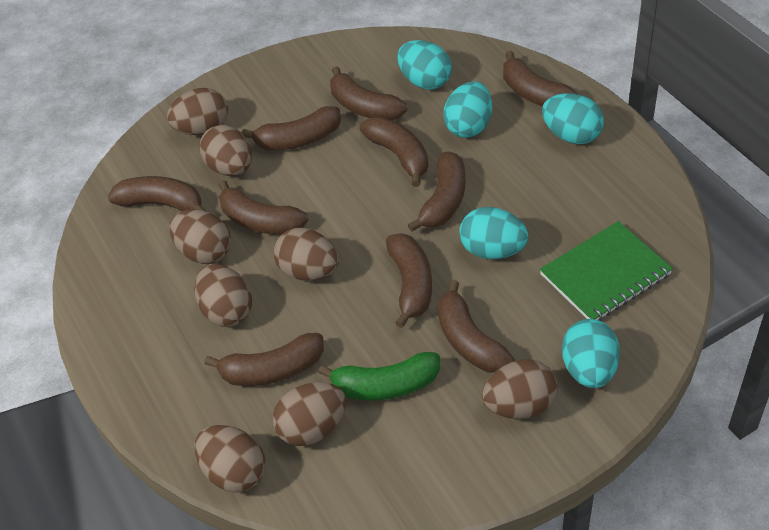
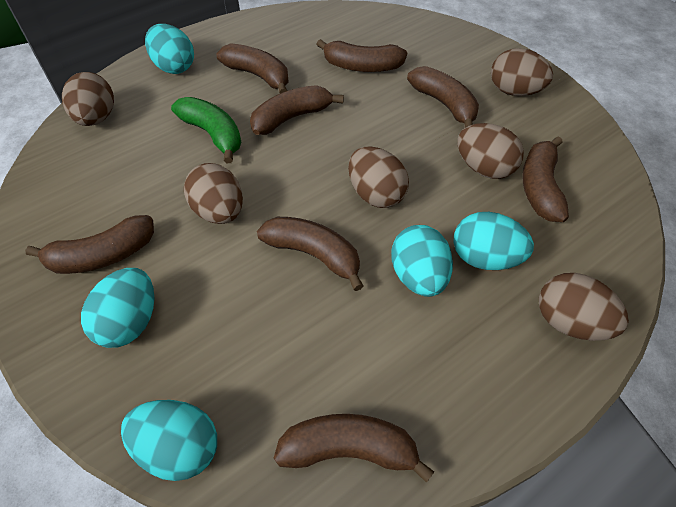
brown banana: 10 -> 8
brown egg: 8 -> 6
green notebook: 1 -> 0

